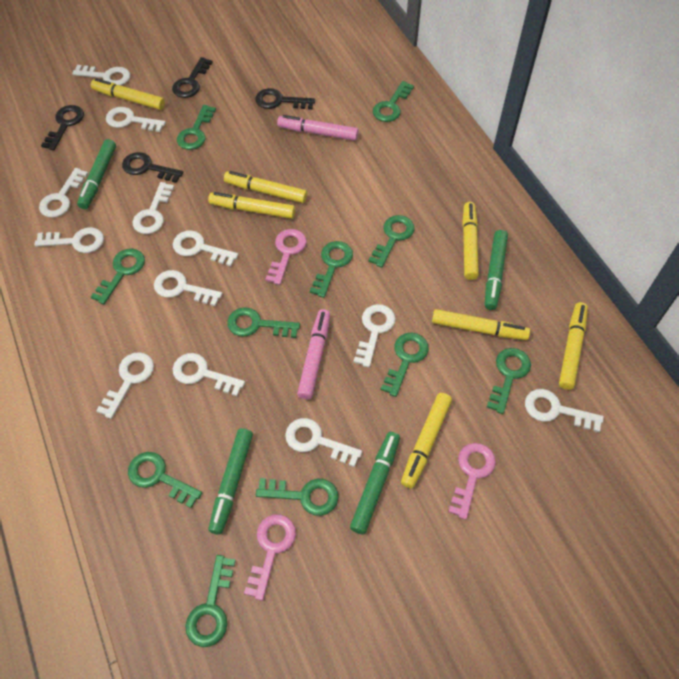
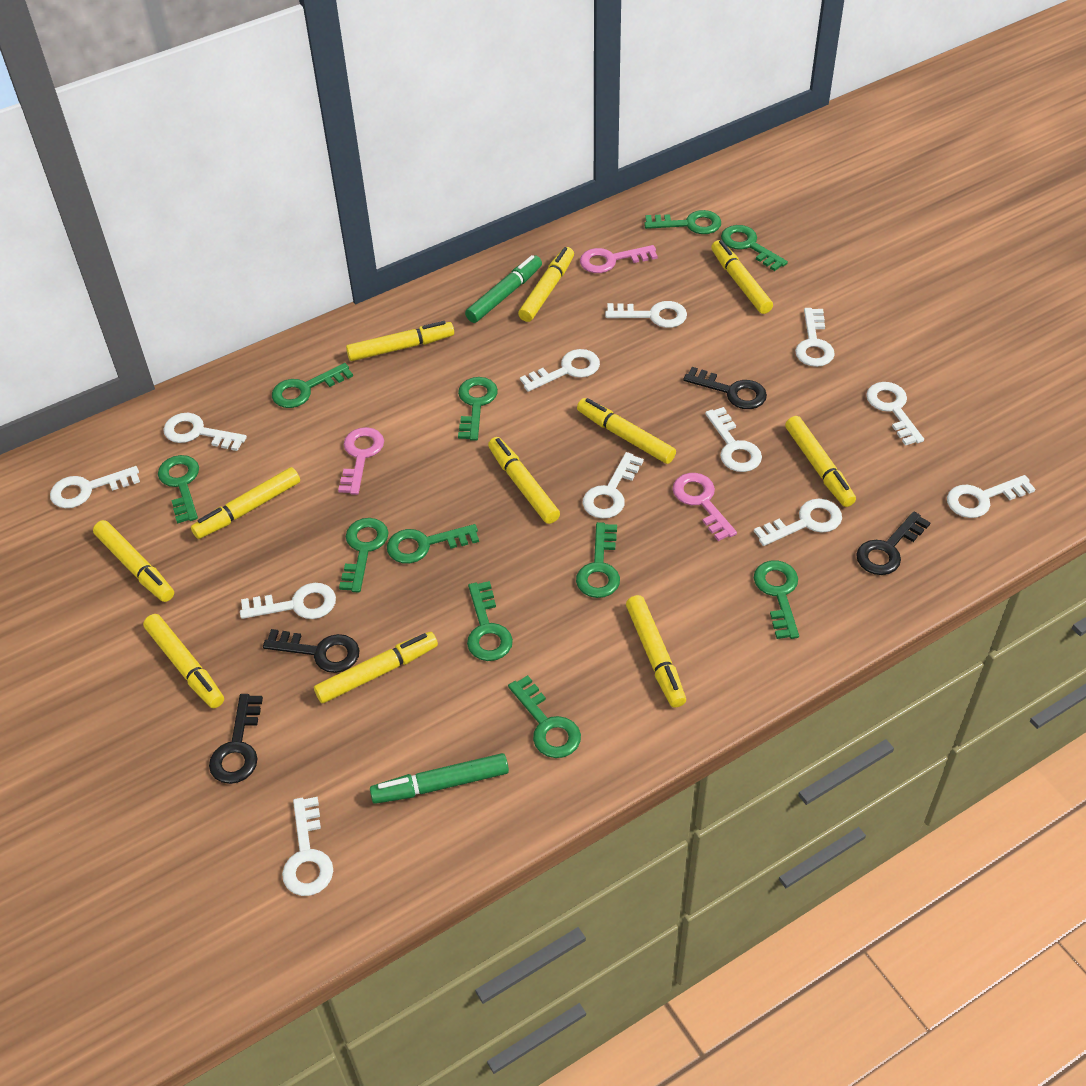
green marker: 4 -> 2
pink marker: 2 -> 0
yellow marker: 7 -> 11

